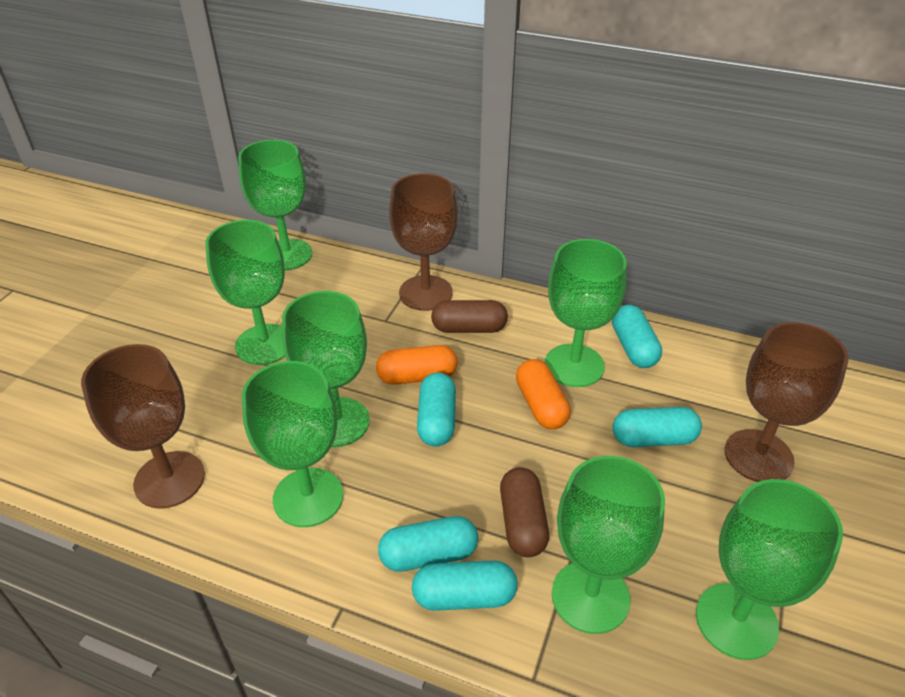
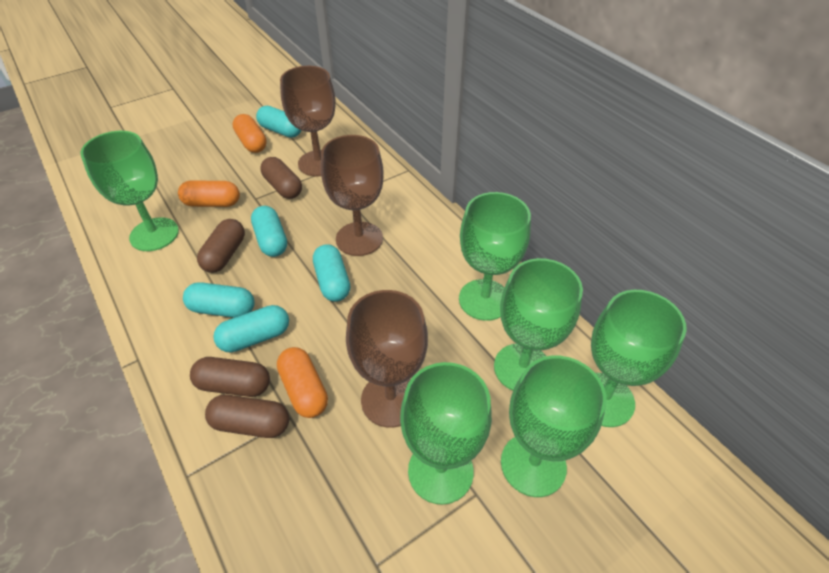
brown capsule: 2 -> 4
green goblet: 7 -> 6
orange capsule: 2 -> 3

